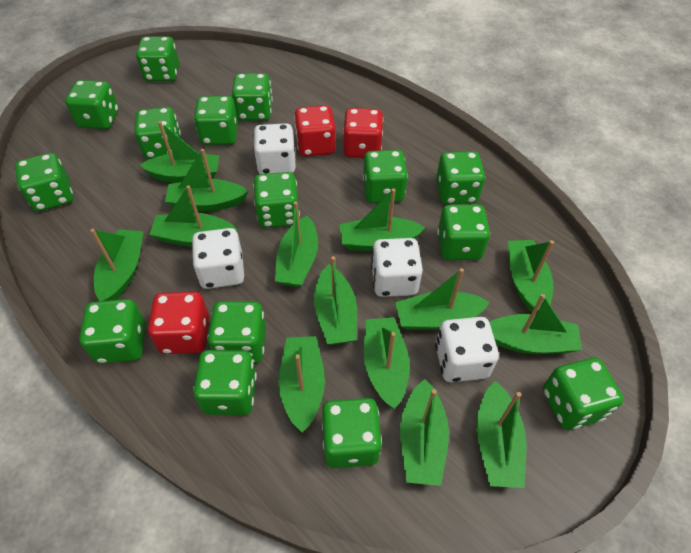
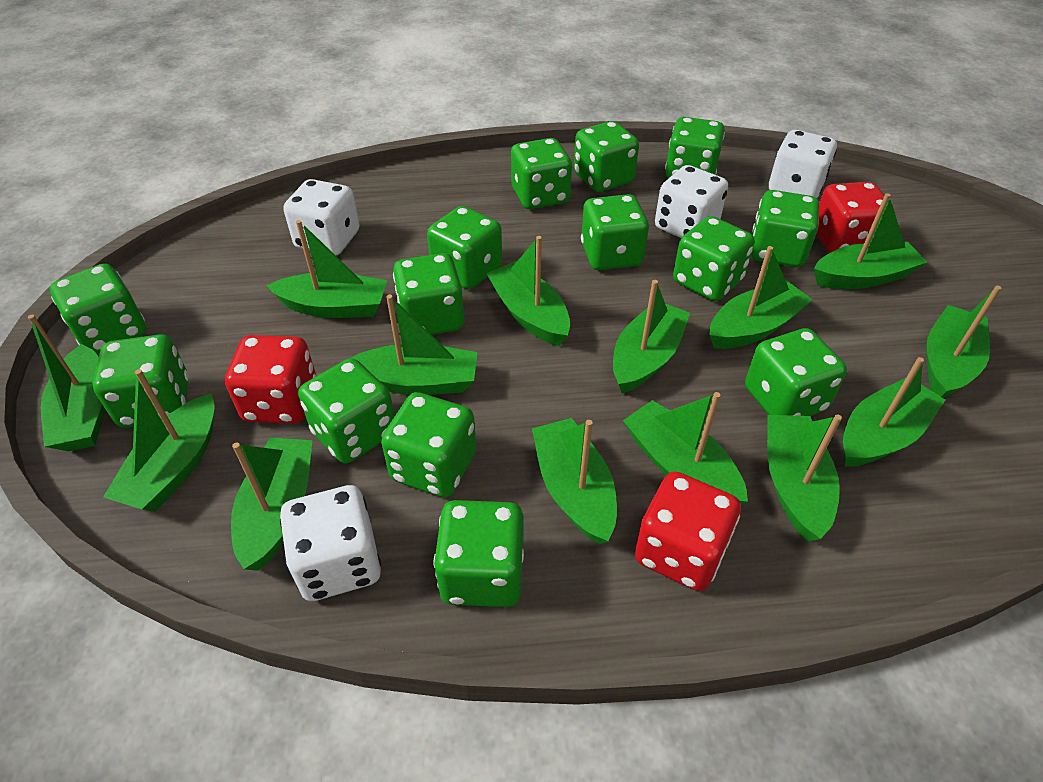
green dice: 15 -> 14

